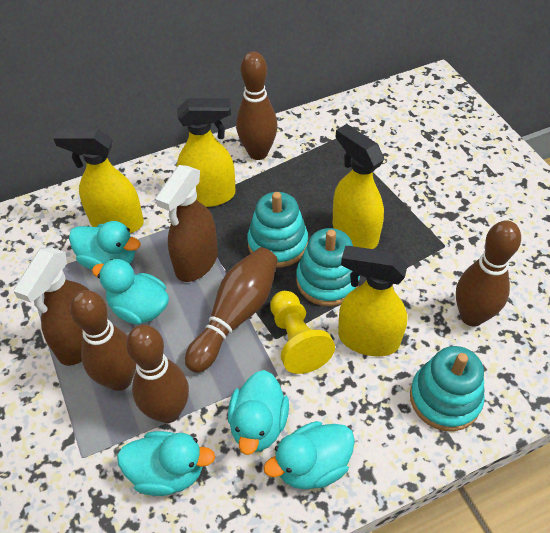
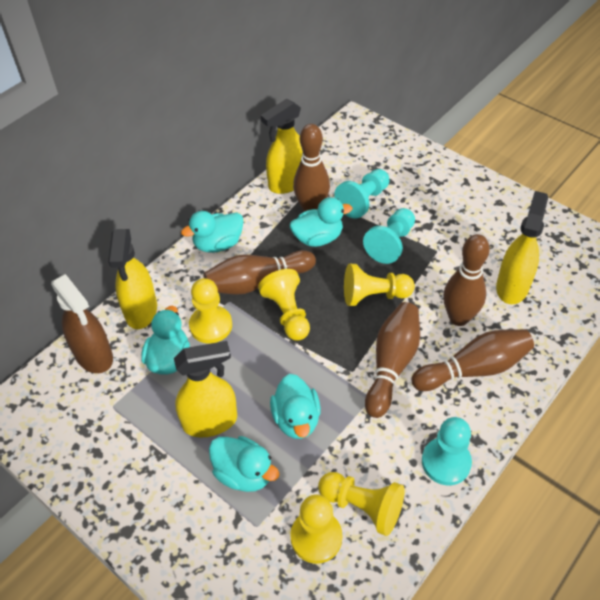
brown spray bottle: 2 -> 1
turquoise pawn: 0 -> 3
turquoise stacking toy: 3 -> 0
yellow pawn: 1 -> 5

